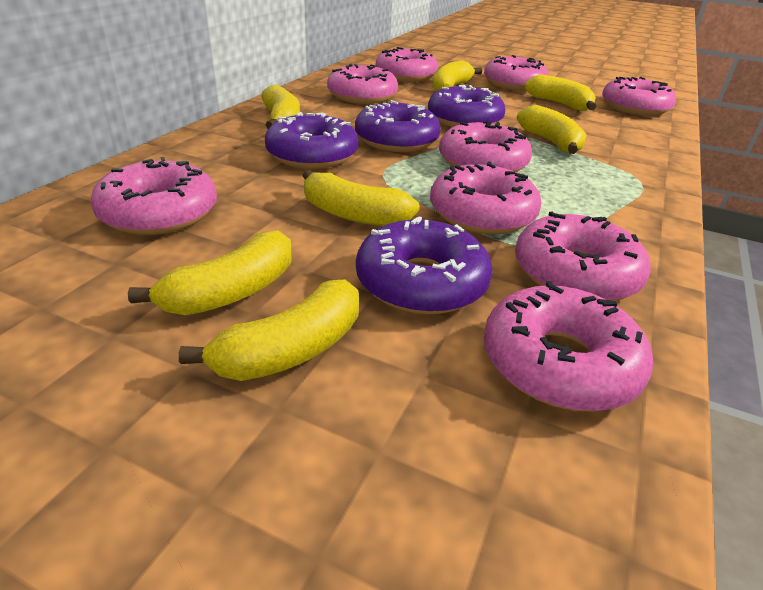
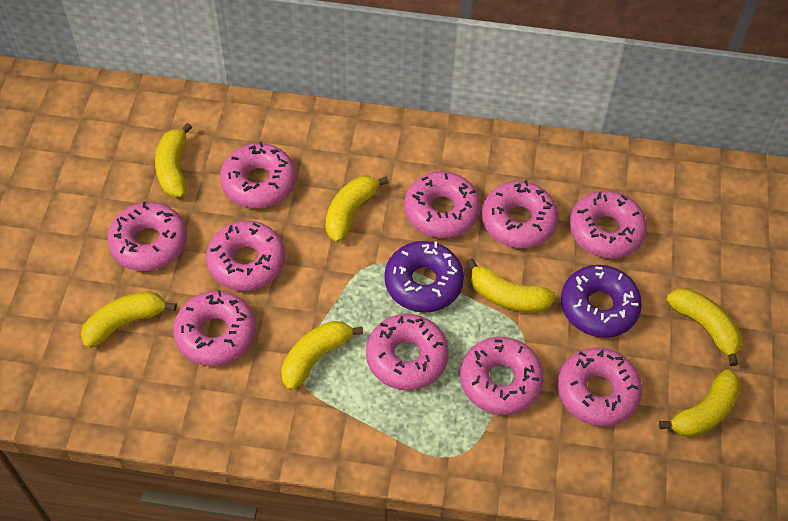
pink donut: 9 -> 10
purple donut: 4 -> 2

